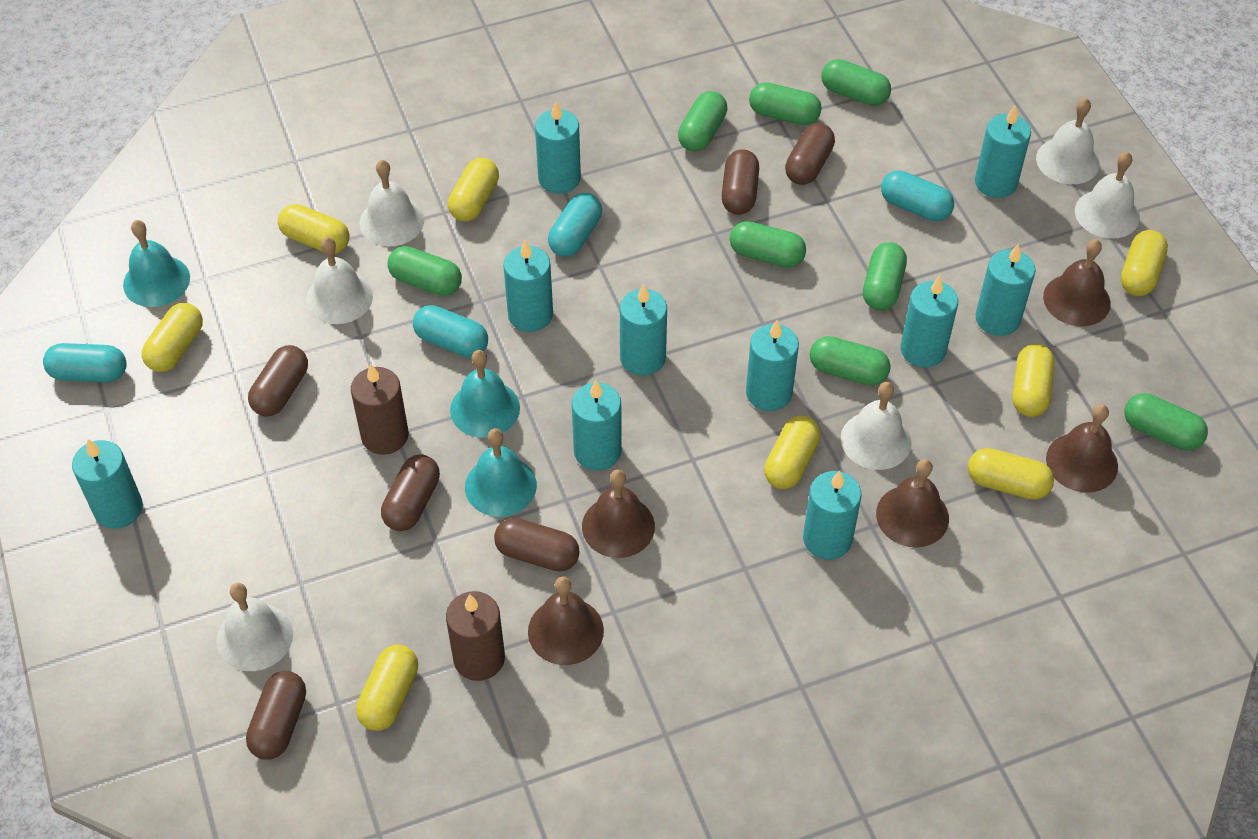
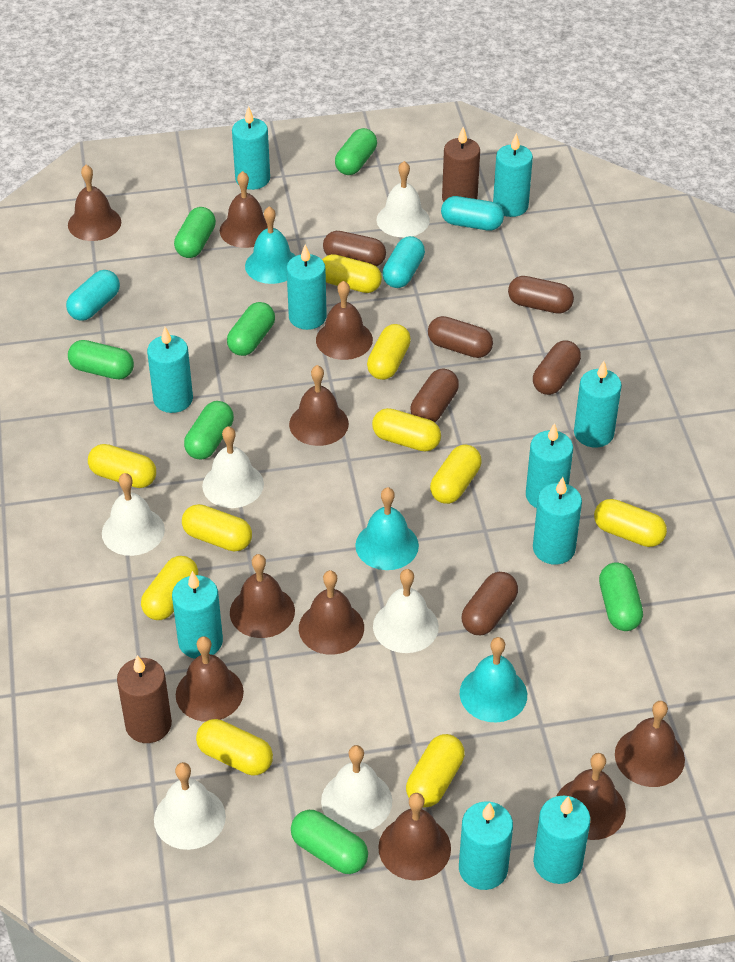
brown bell: 5 -> 10
green capsule: 8 -> 7
turquoise capsule: 4 -> 3
yellow capsule: 8 -> 10

